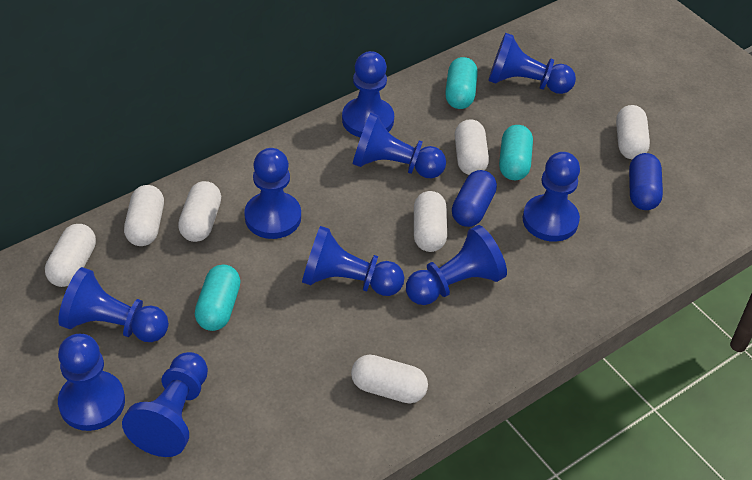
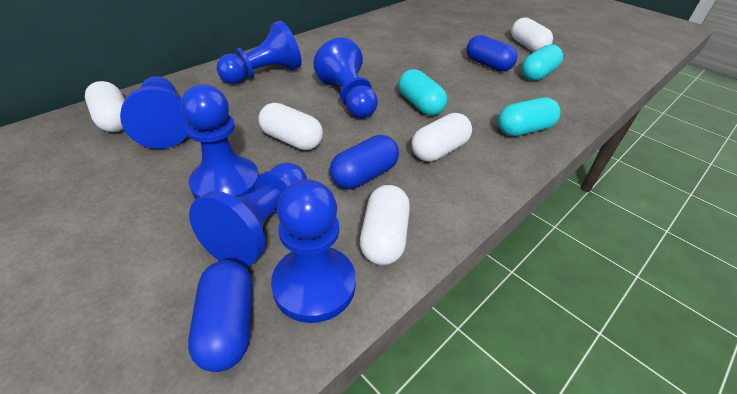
blue capsule: 2 -> 3
blue pawn: 10 -> 6
white capsule: 7 -> 5

